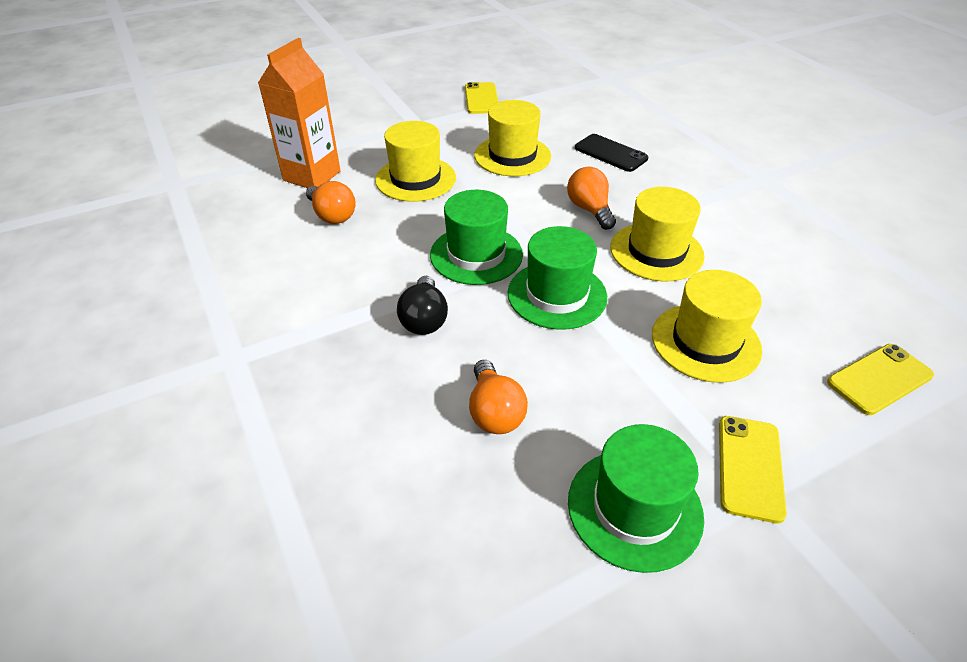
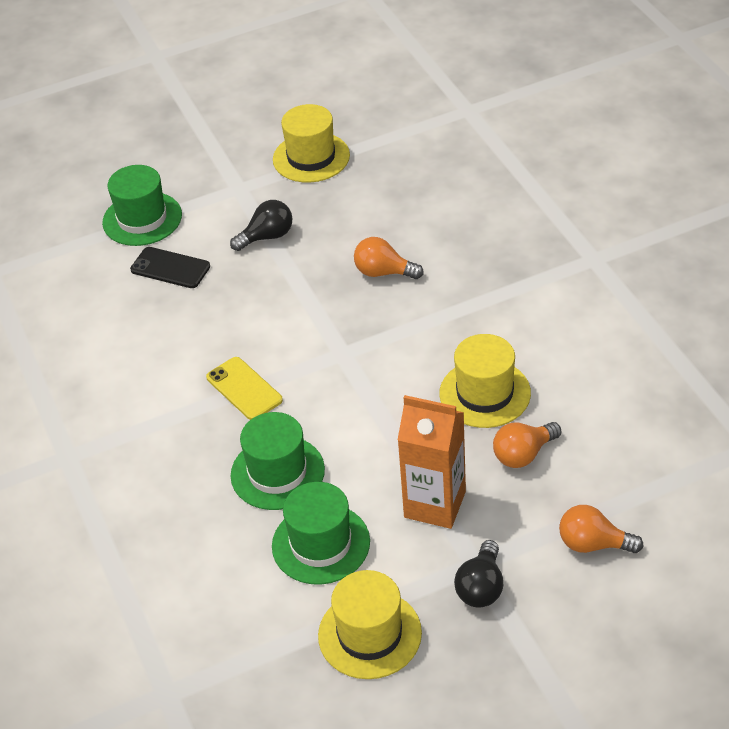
black light bulb: 1 -> 2
yellow hat: 4 -> 3
yellow phone: 3 -> 1

